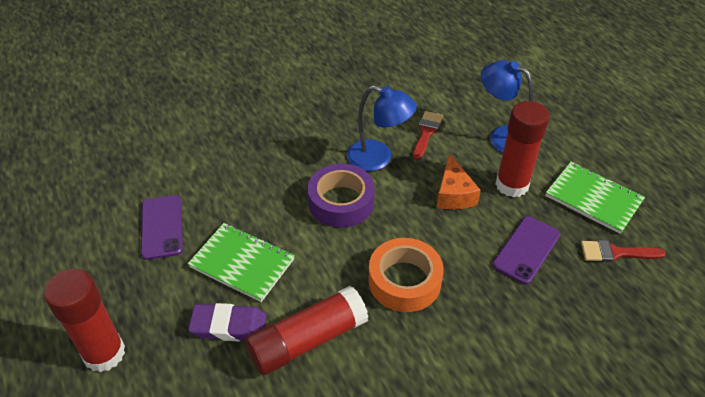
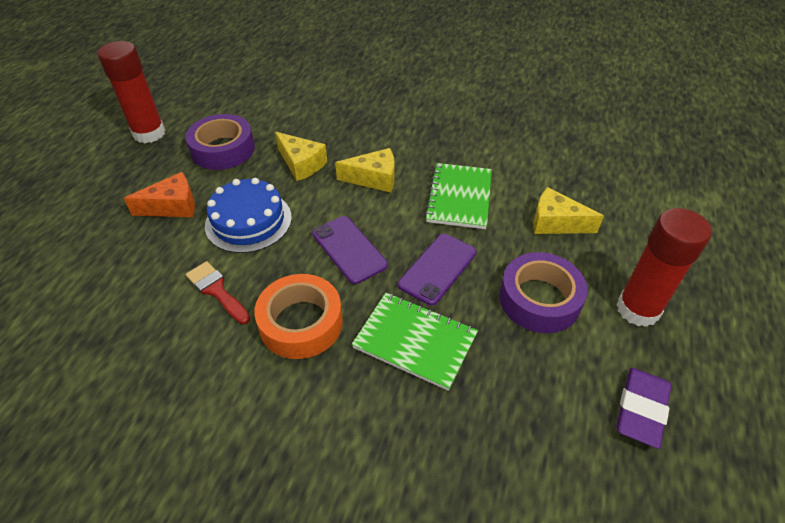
blue cake: 0 -> 1
blue lamp: 2 -> 0
purple tape: 1 -> 2
red brush: 2 -> 1
red glue stick: 3 -> 2
yellow cheese: 0 -> 3

